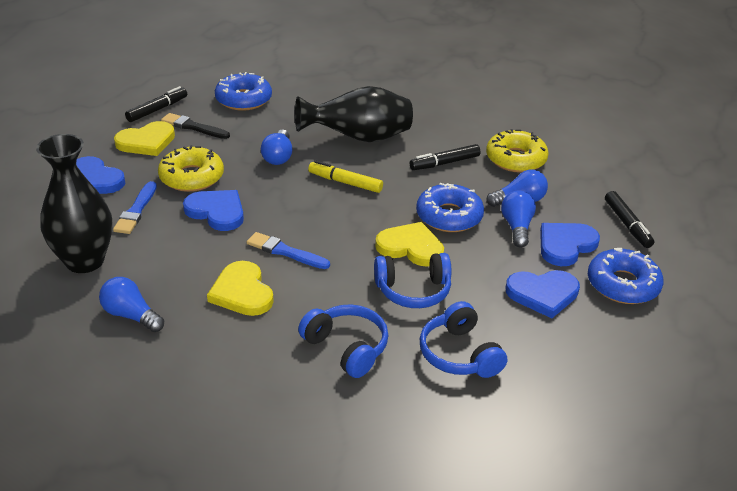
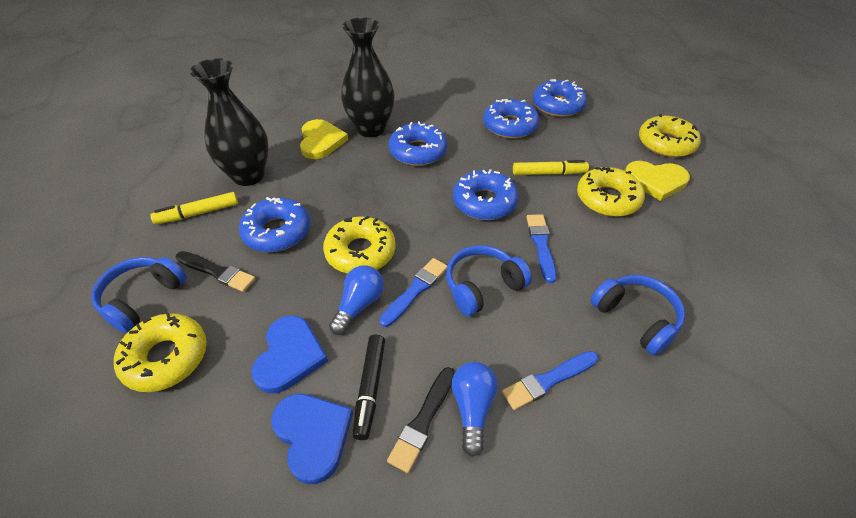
black brush: 1 -> 2
black marker: 3 -> 1
blue brush: 2 -> 3
blue donut: 3 -> 5
blue heart: 4 -> 2
blue light bulb: 4 -> 2
yellow donut: 2 -> 4
yellow heart: 3 -> 2
yellow marker: 1 -> 2

